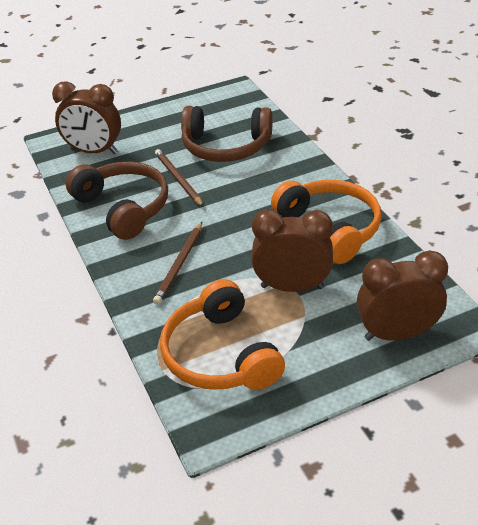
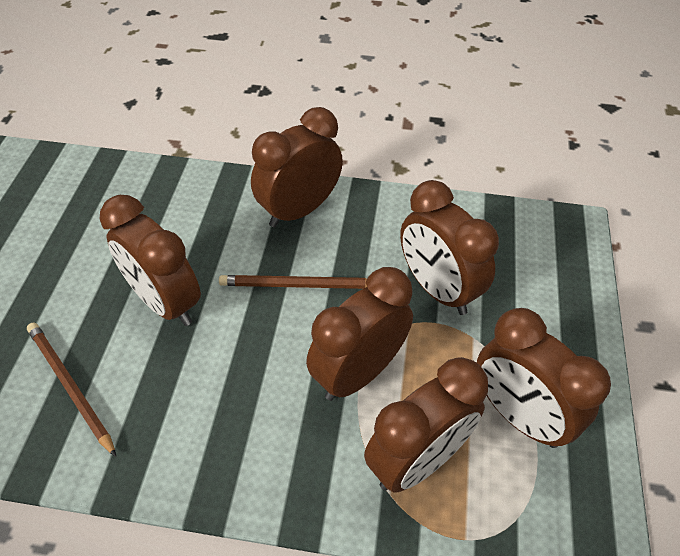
brown clock: 3 -> 6
brown headphones: 2 -> 0
orange headphones: 2 -> 0

